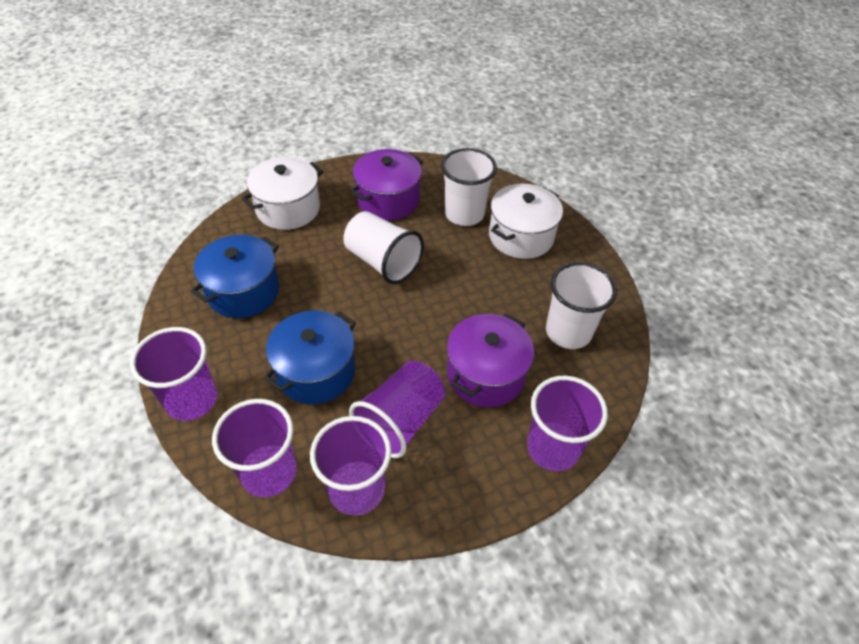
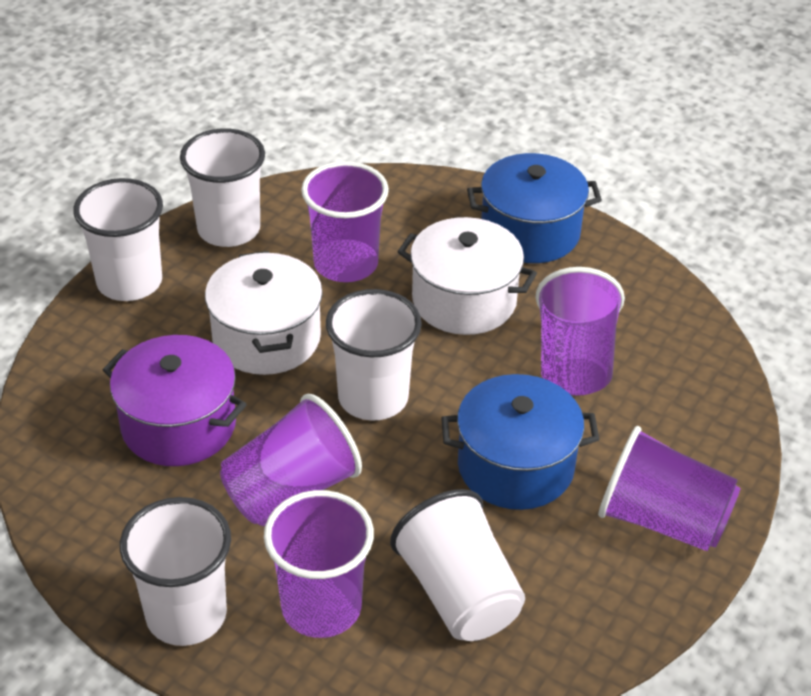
purple pot: 2 -> 1
white cup: 3 -> 5

